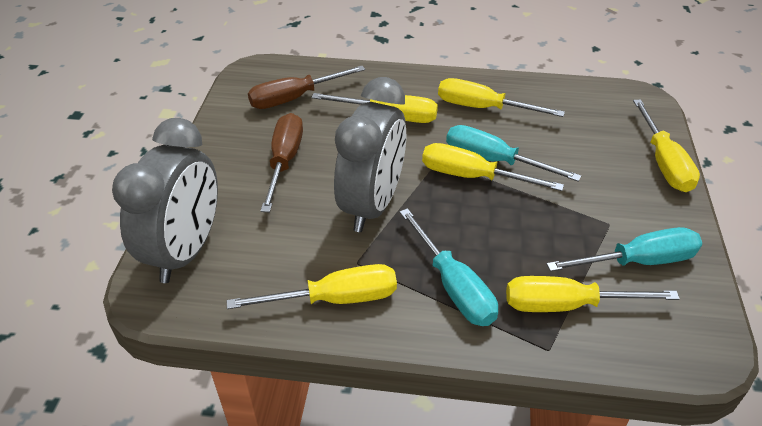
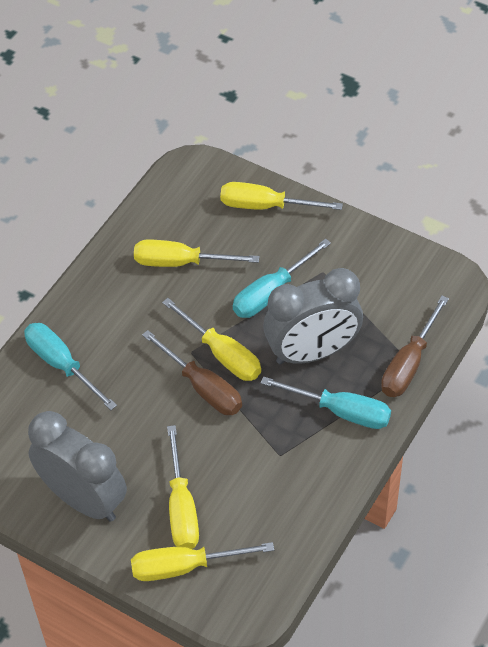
yellow screwdriver: 6 -> 5

